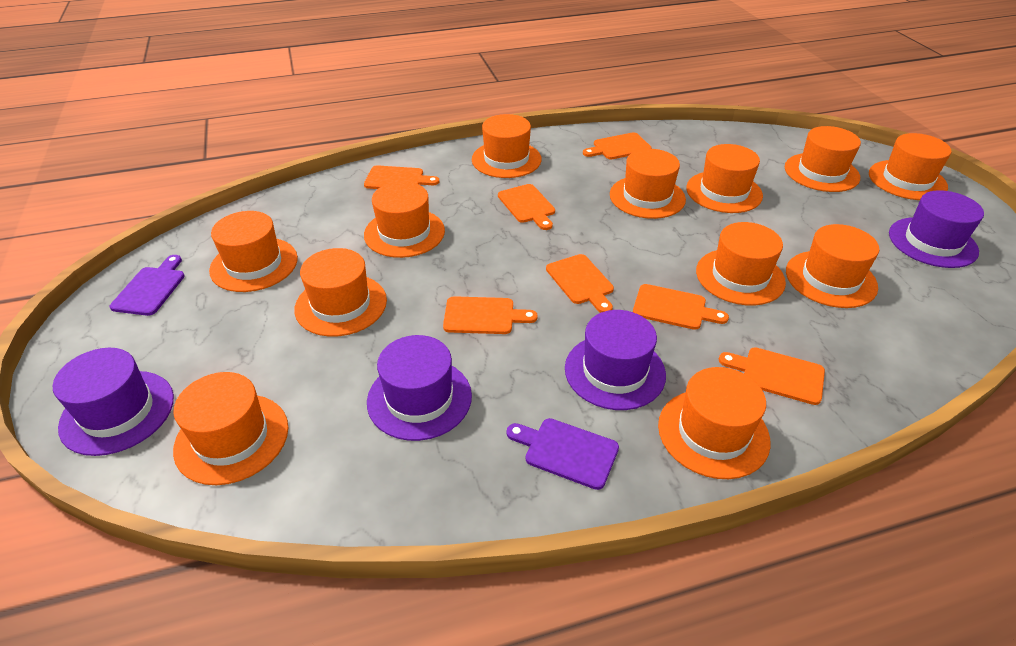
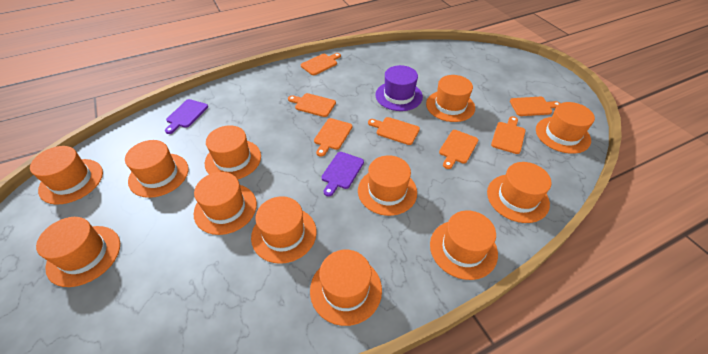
purple hat: 4 -> 1

